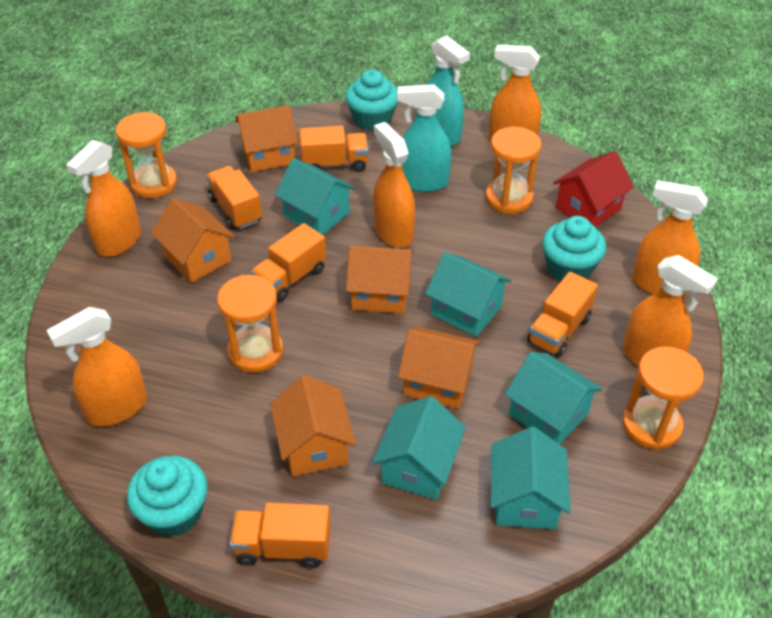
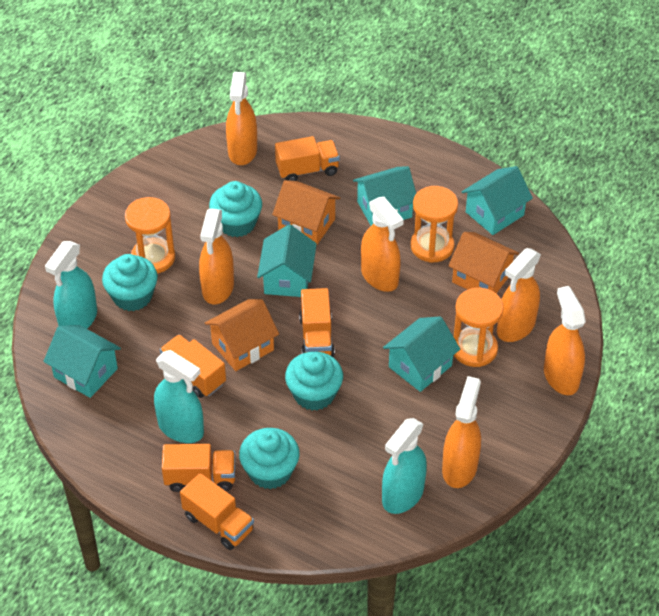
orange hourglass: 4 -> 3
orange house: 5 -> 3
red house: 1 -> 0
turquoise cupcake: 3 -> 4
turquoise spray bottle: 2 -> 3

